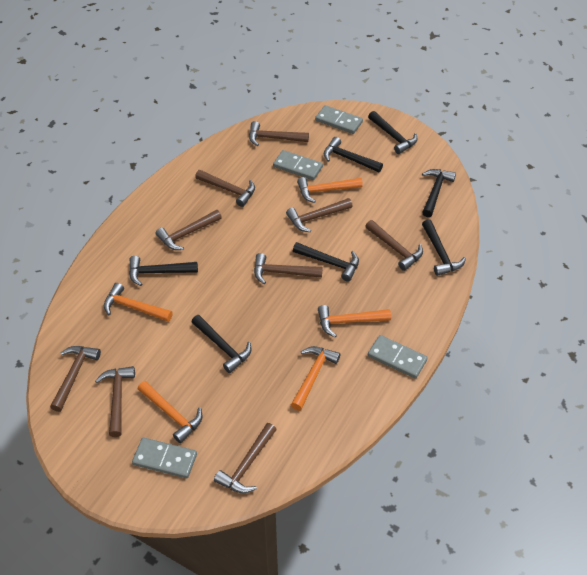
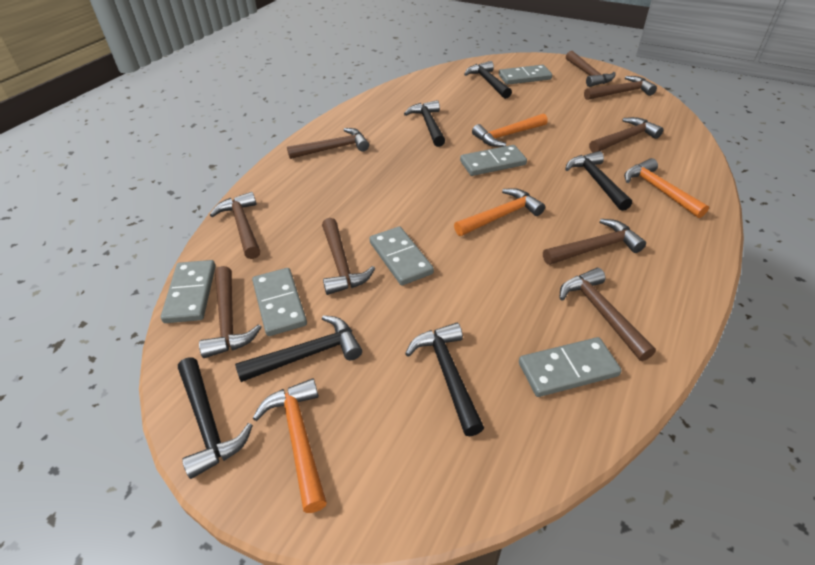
black hammer: 7 -> 6
grey domino: 4 -> 6
orange hammer: 5 -> 4

